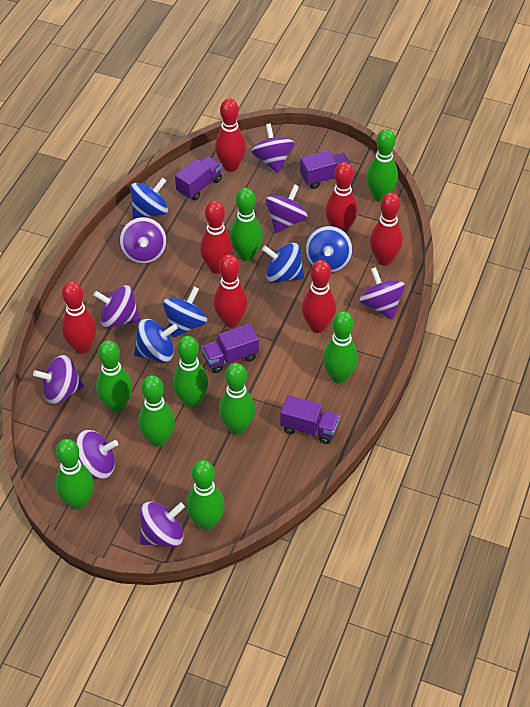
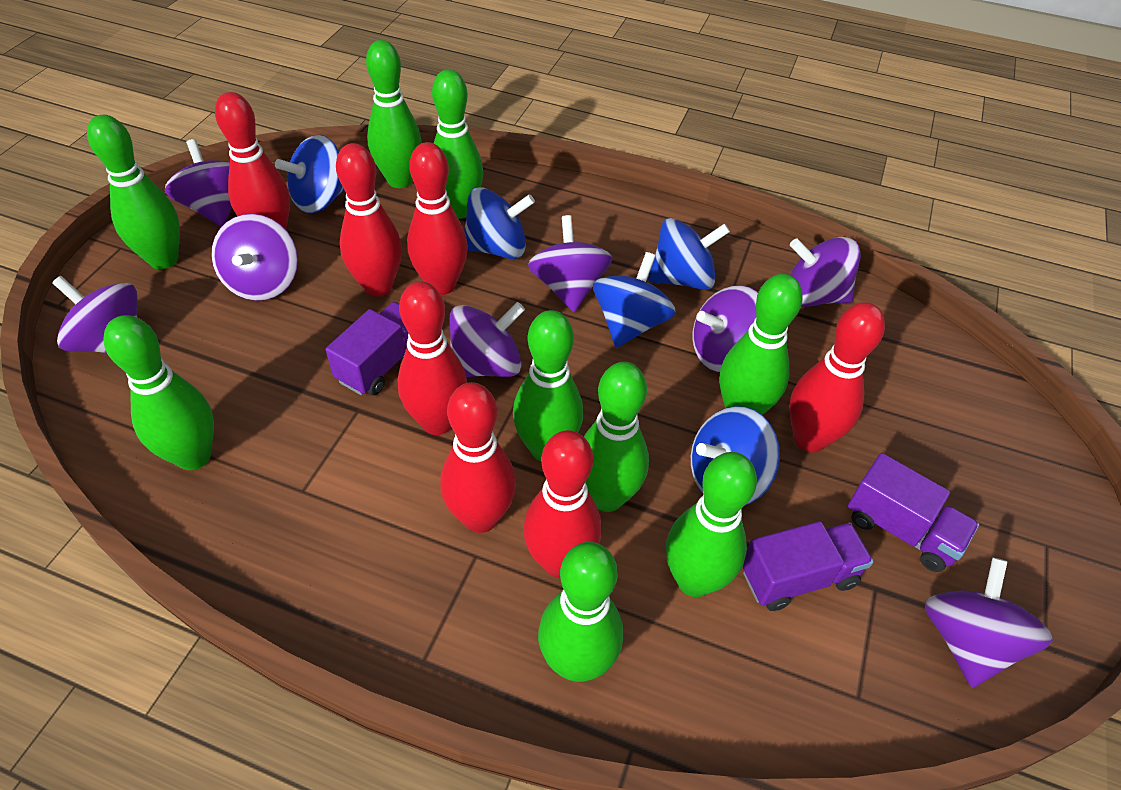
purple truck: 4 -> 3

